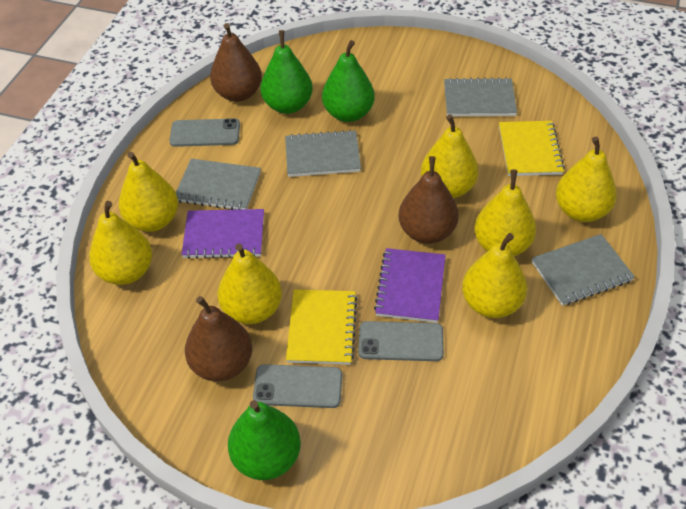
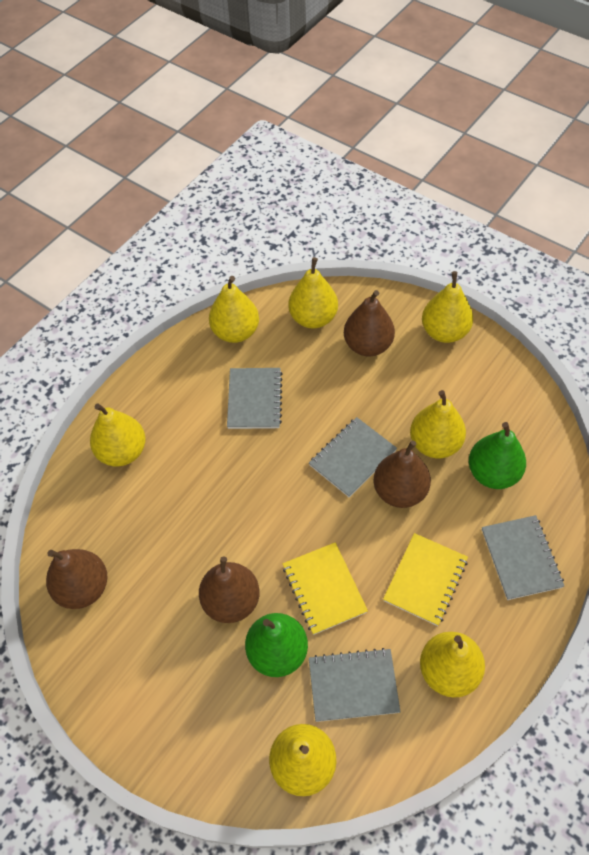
brown pear: 3 -> 4
green pear: 3 -> 2
grey phone: 3 -> 0
purple notebook: 2 -> 0

